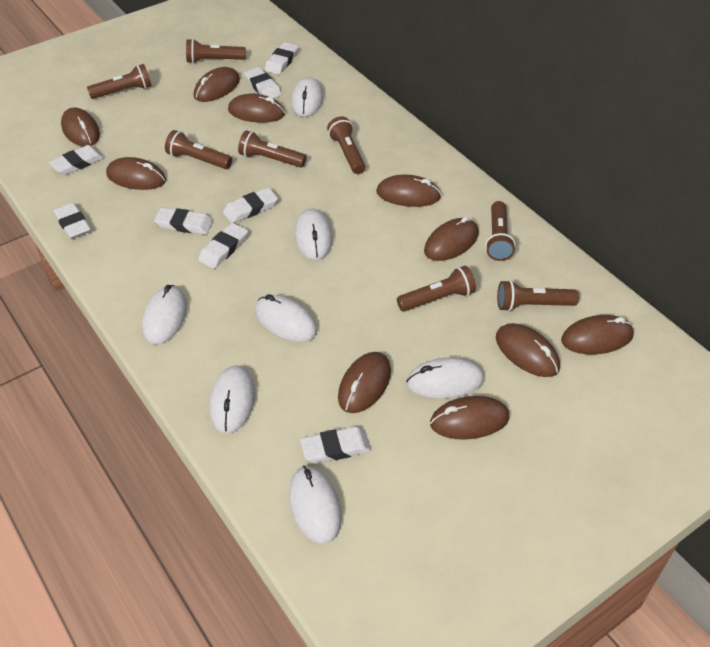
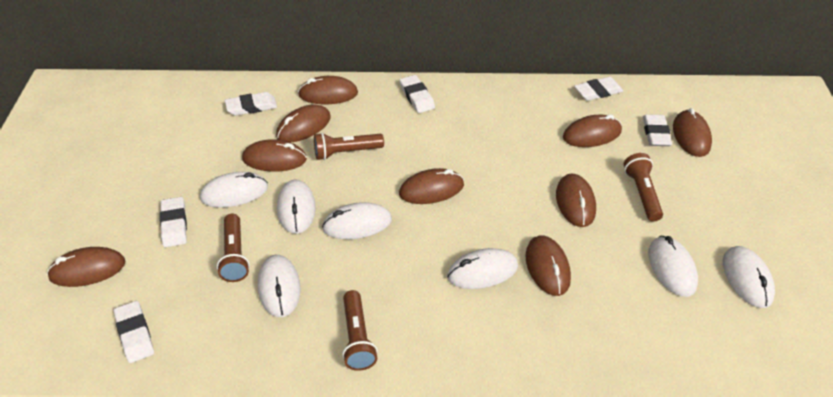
brown flashlight: 8 -> 4
brown mouse: 10 -> 9
white eraser: 8 -> 6

